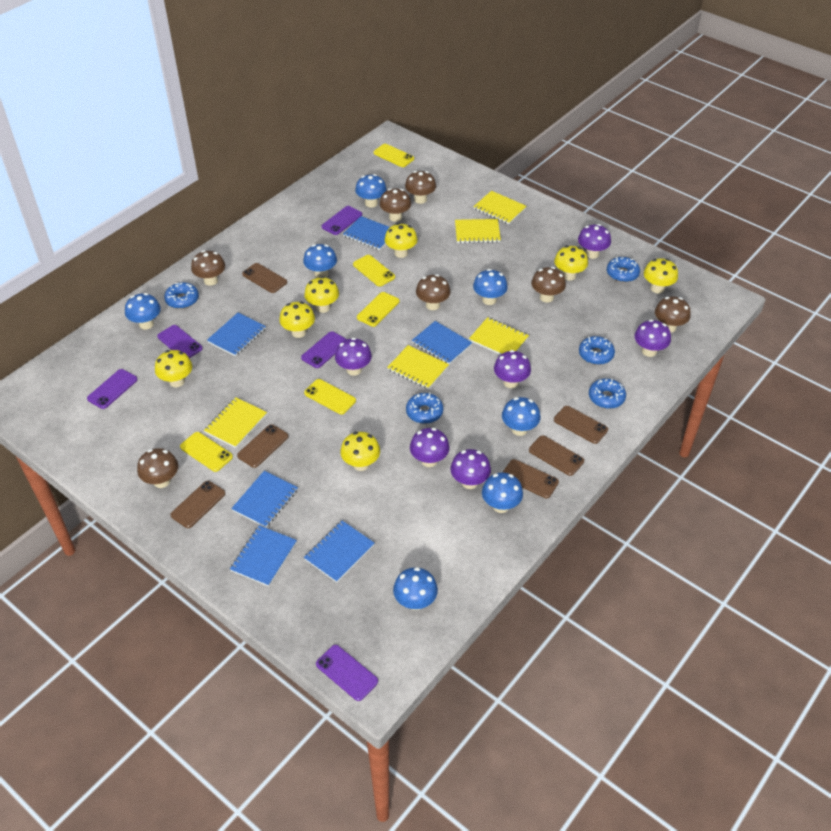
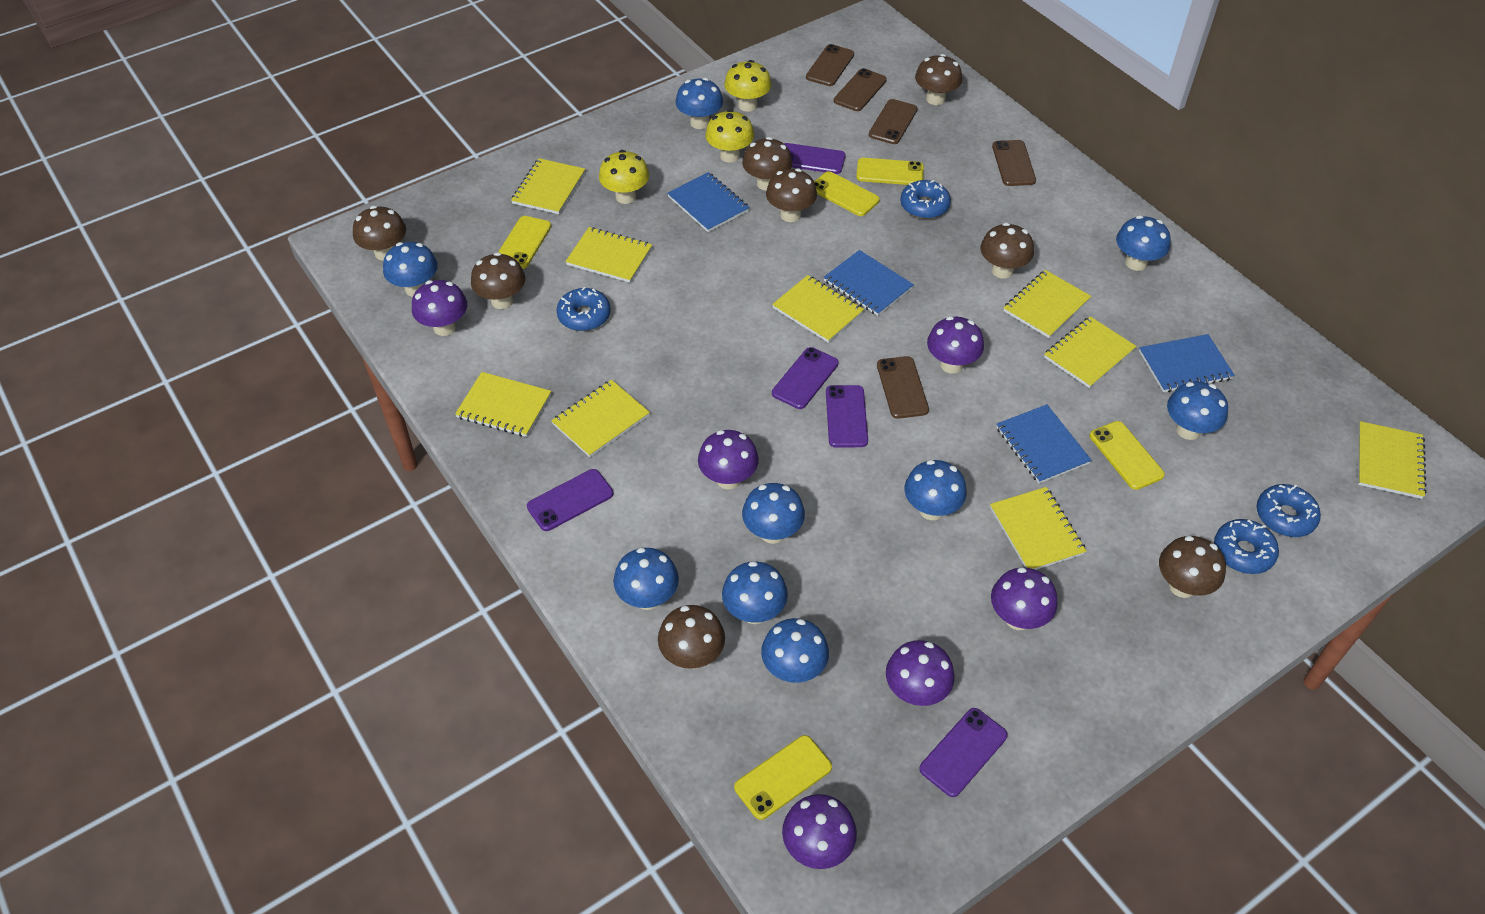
blue donut: 5 -> 4
blue mushroom: 7 -> 9
blue notebook: 6 -> 4
brown mushroom: 7 -> 8
brown phone: 6 -> 5
yellow mushroom: 7 -> 3
yellow notebook: 5 -> 9

